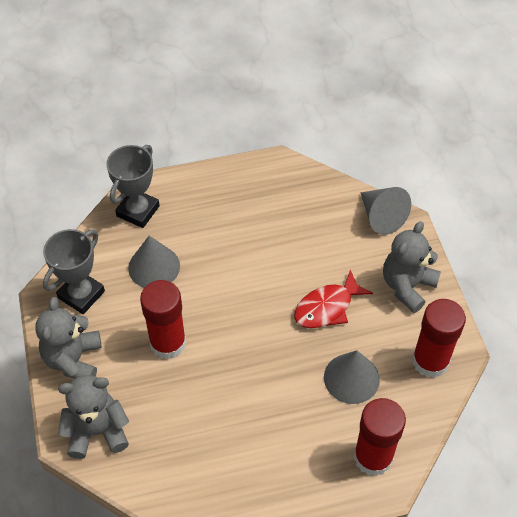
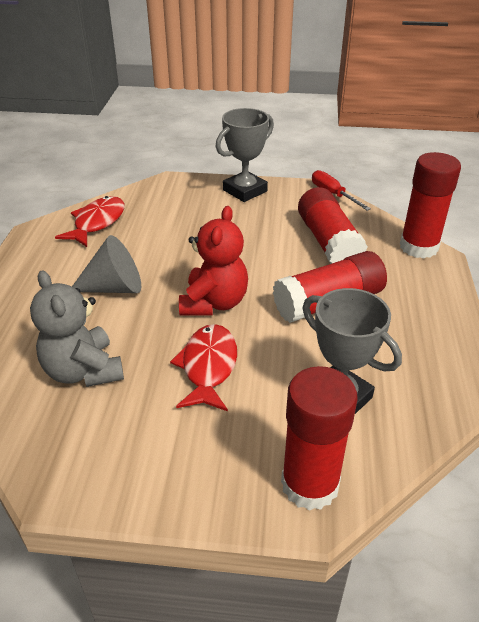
grey cone: 3 -> 1
grey teddy bear: 3 -> 1
red fish: 1 -> 2
red glue stick: 3 -> 4
red screwdriver: 0 -> 1
red teddy bear: 0 -> 1

